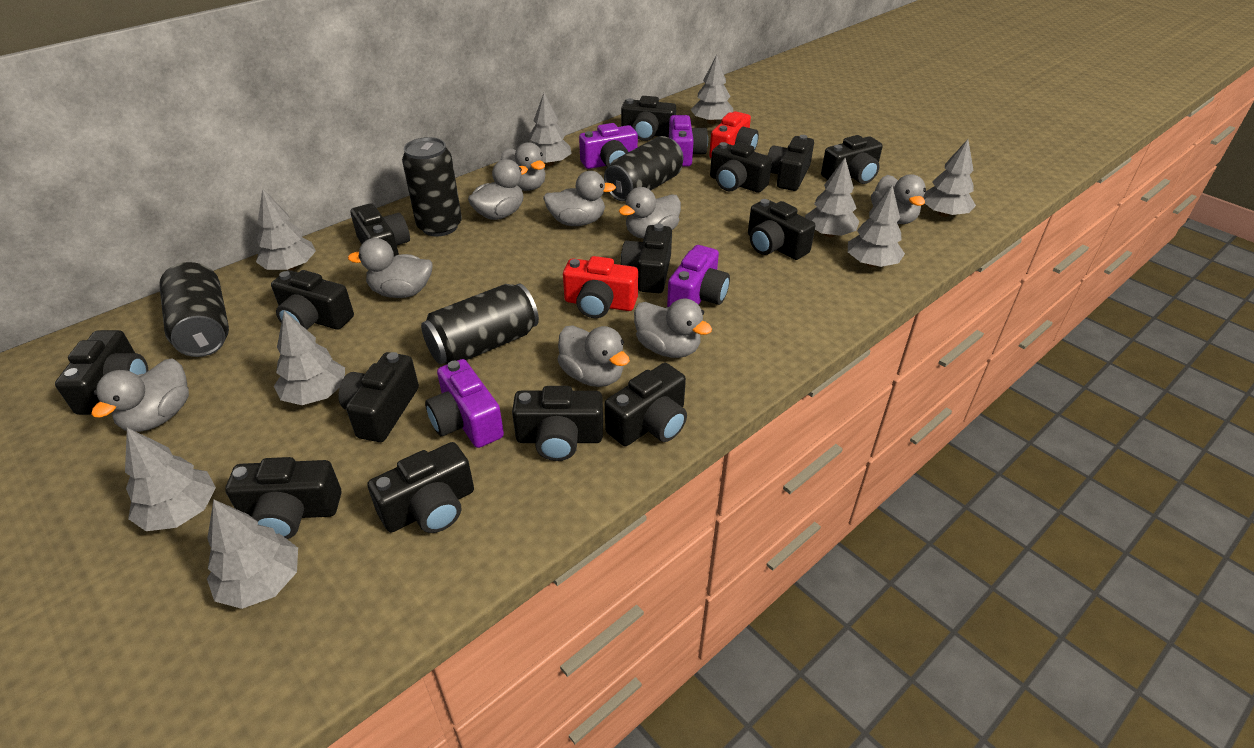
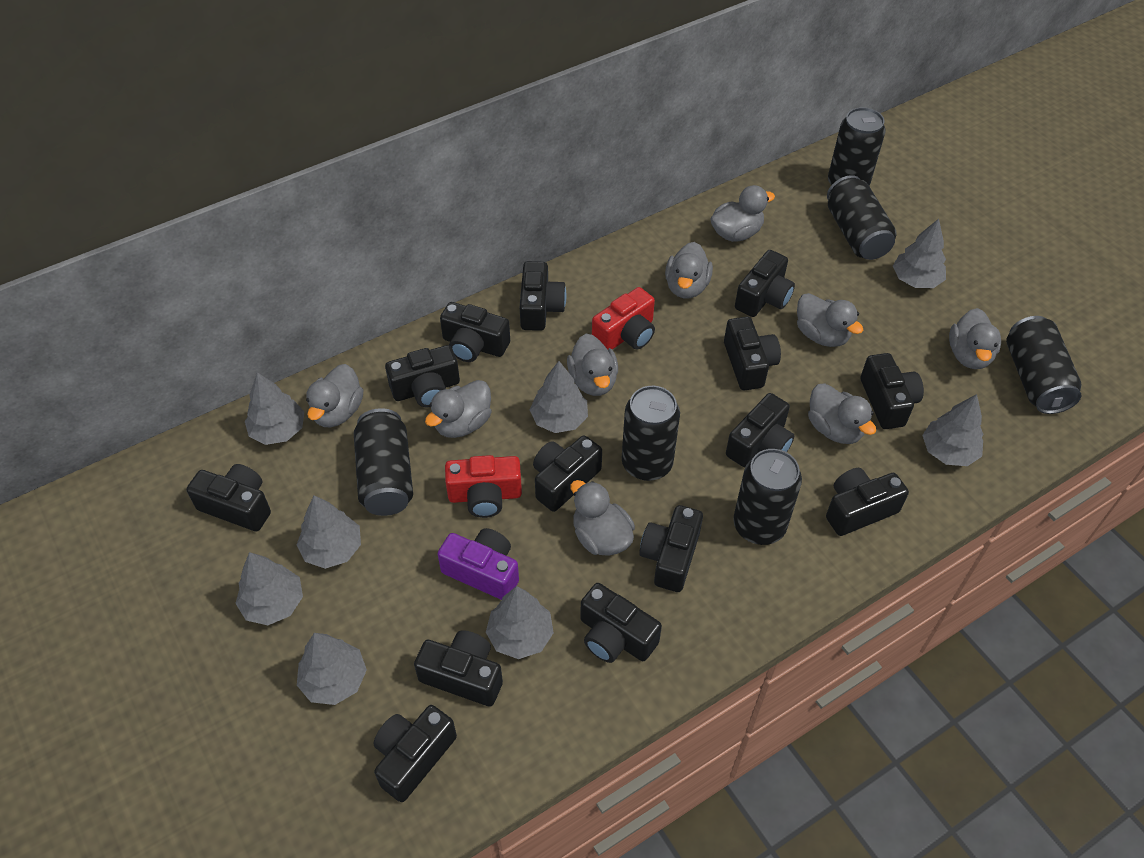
black can: 4 -> 6
grey tree: 9 -> 8
purple camera: 4 -> 1

